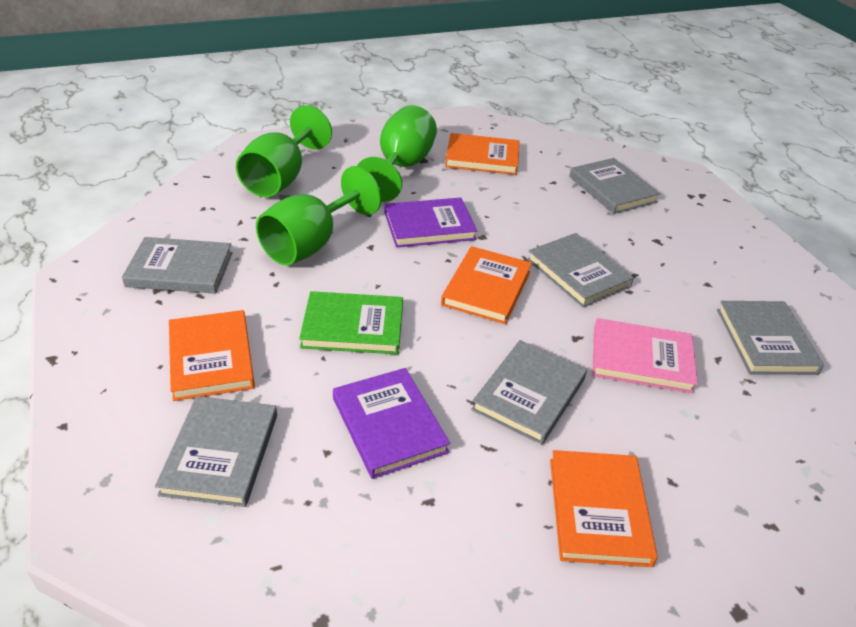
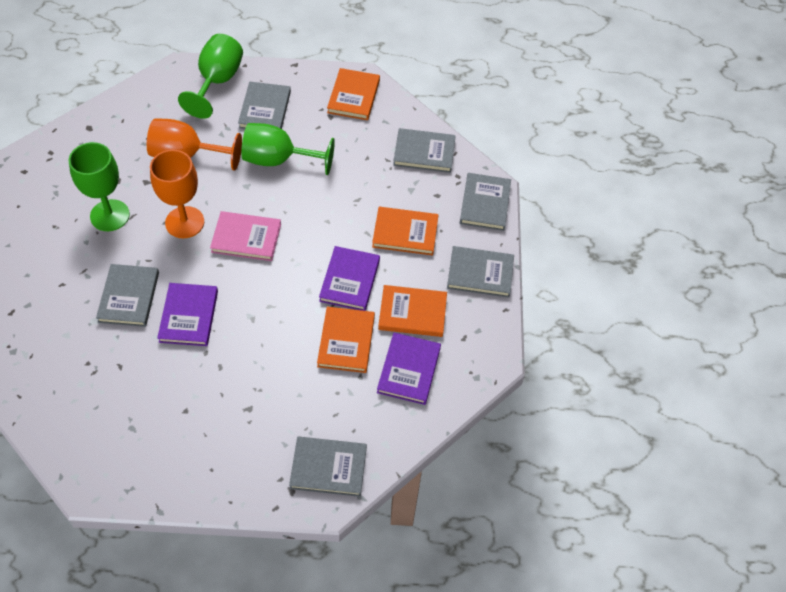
green book: 1 -> 0
orange goblet: 0 -> 2
purple book: 2 -> 3

